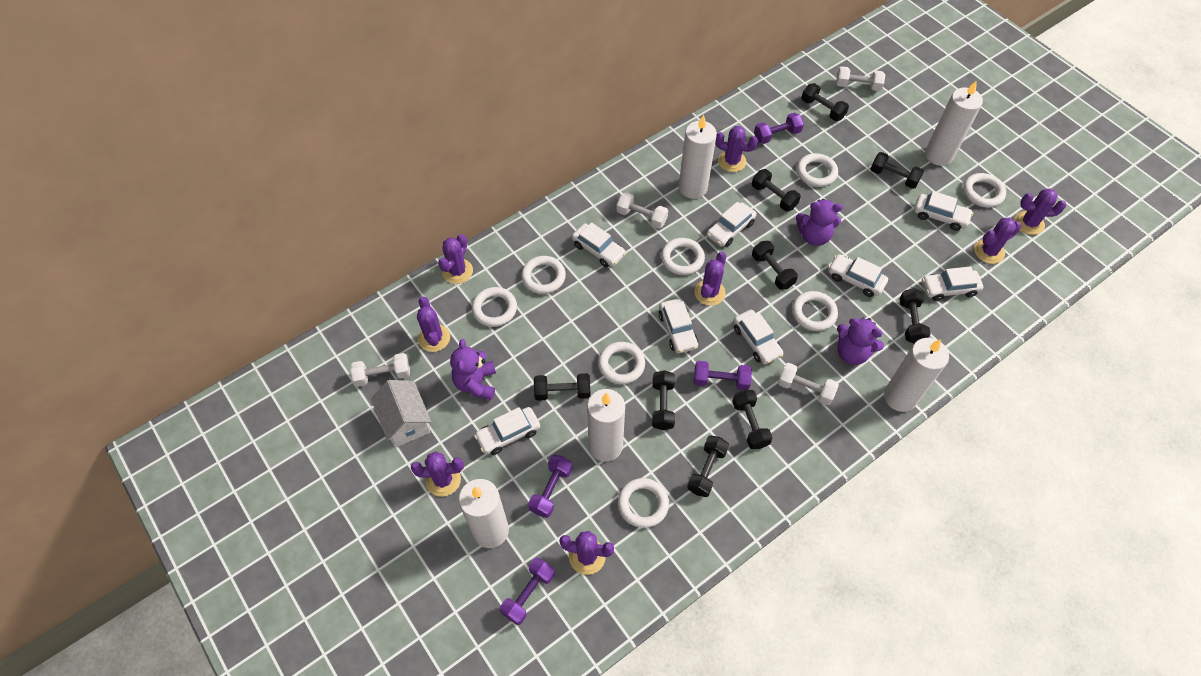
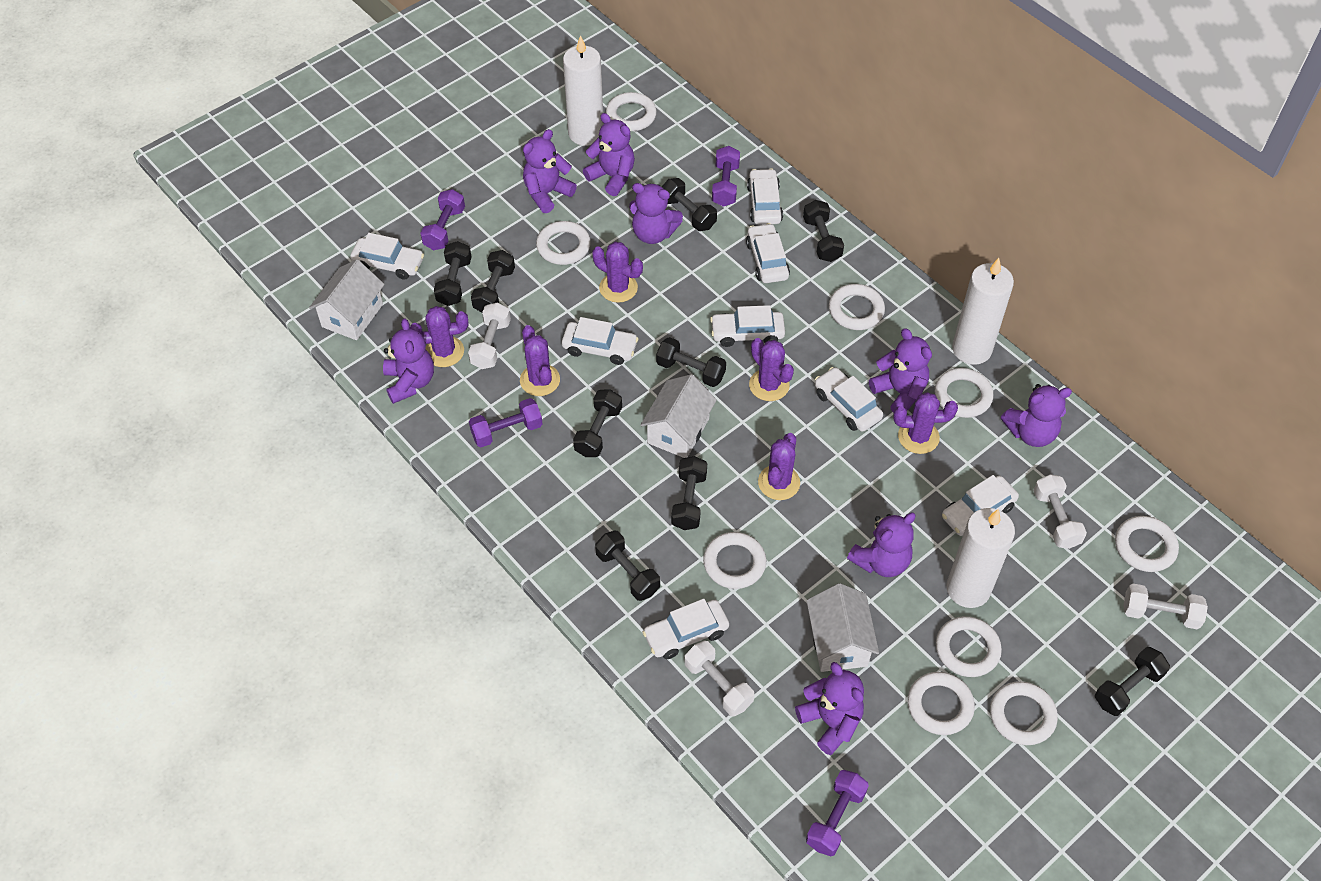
purple cactus: 8 -> 6
purple teddy bear: 3 -> 8
white candle: 5 -> 3
white house: 1 -> 3
white ring: 8 -> 9

